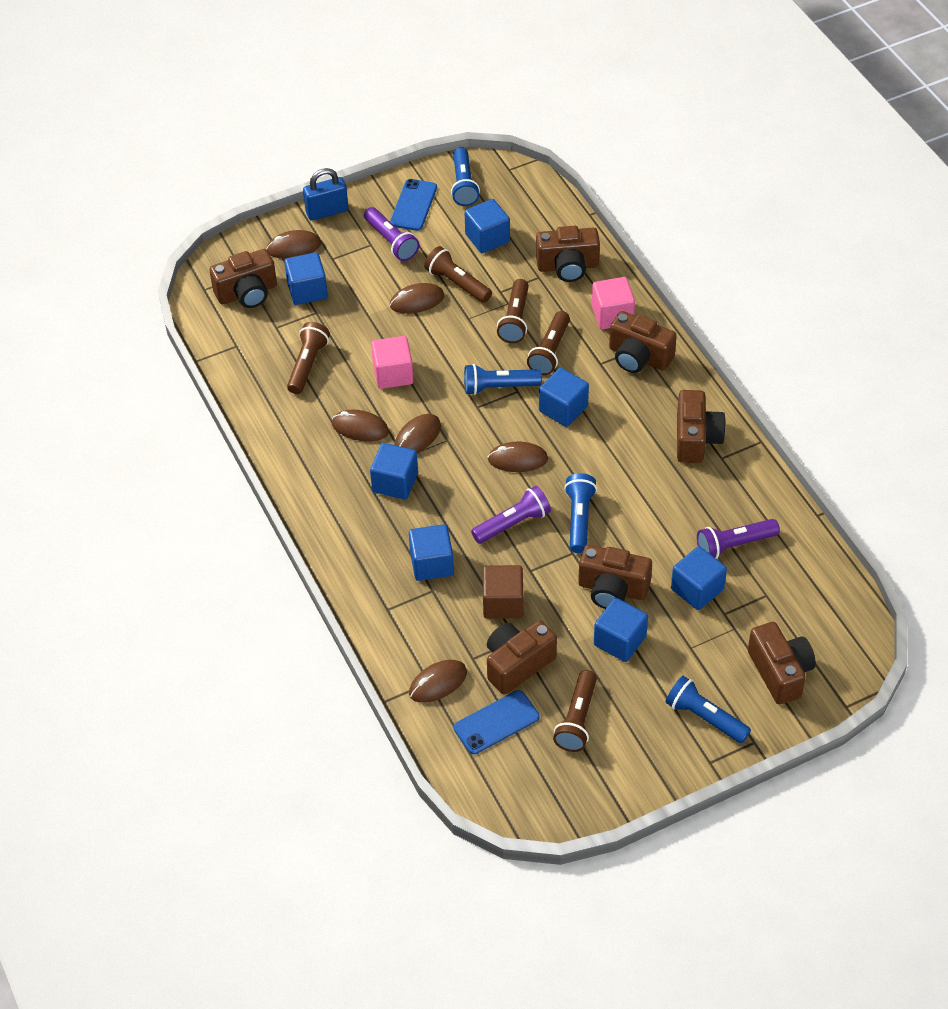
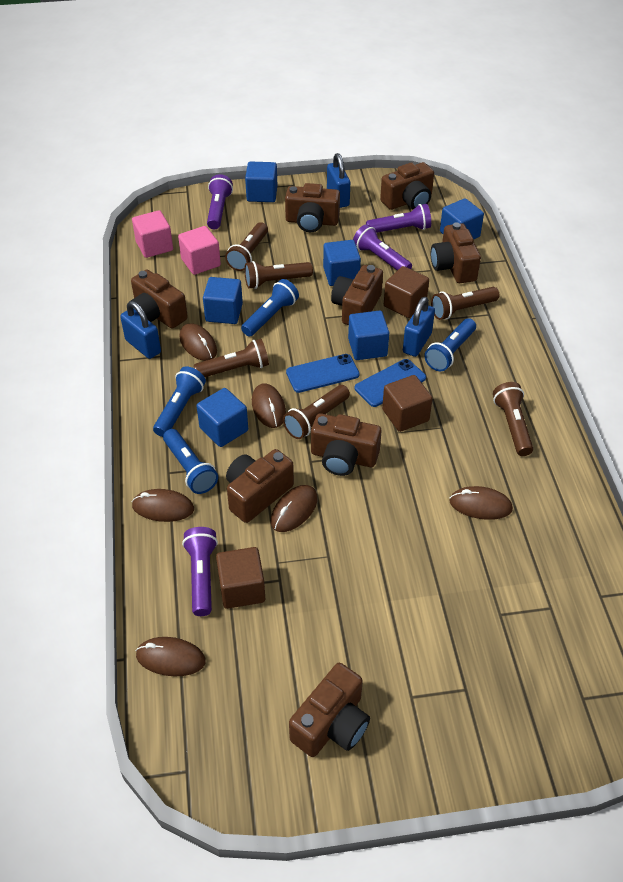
blue cube: 7 -> 6
blue padlock: 1 -> 3
brown camera: 7 -> 8
brown cube: 1 -> 3
brown flashlight: 5 -> 6
purple flashlight: 3 -> 4

